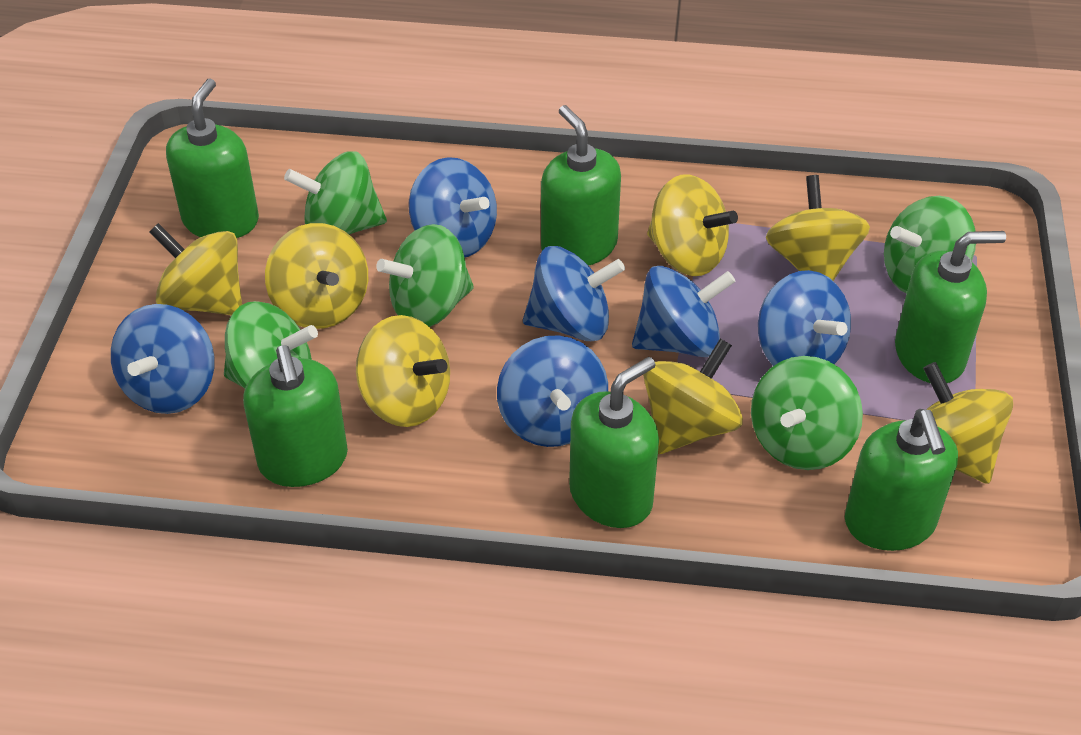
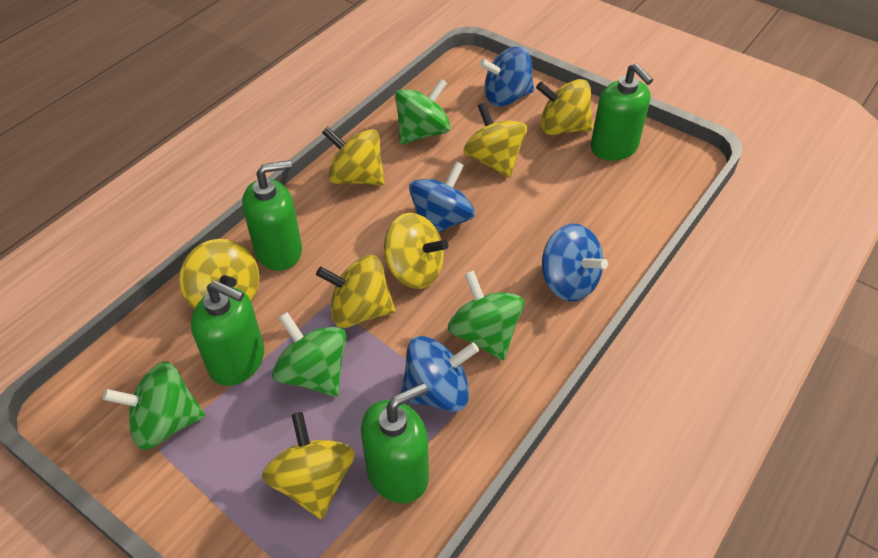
blue spinning top: 6 -> 4
green soap dispenser: 6 -> 4
green spinning top: 5 -> 4

